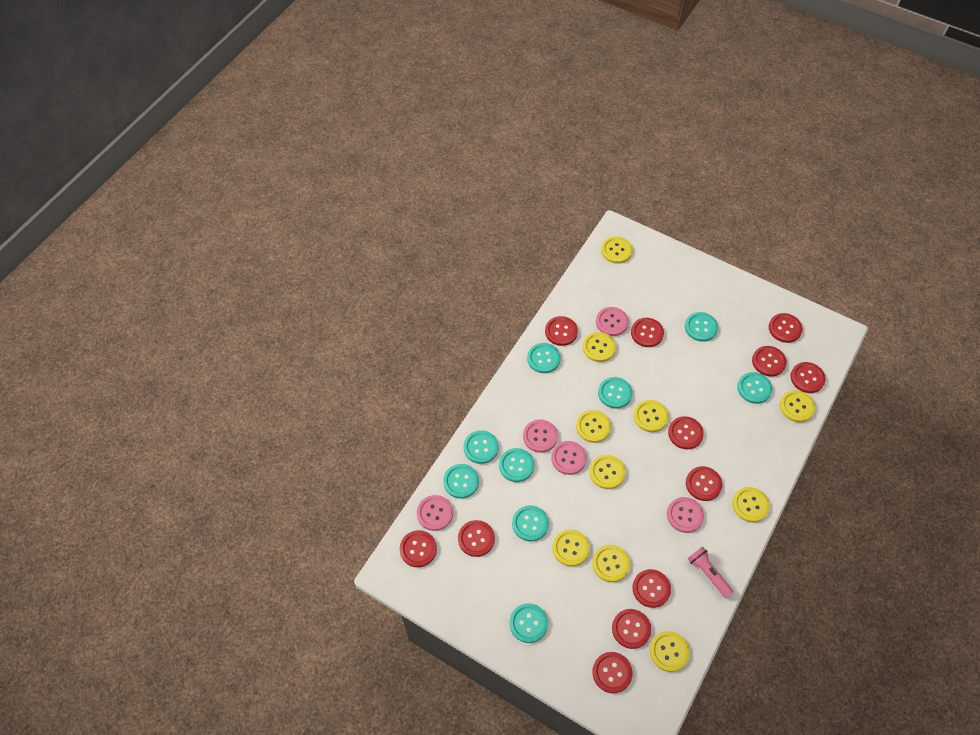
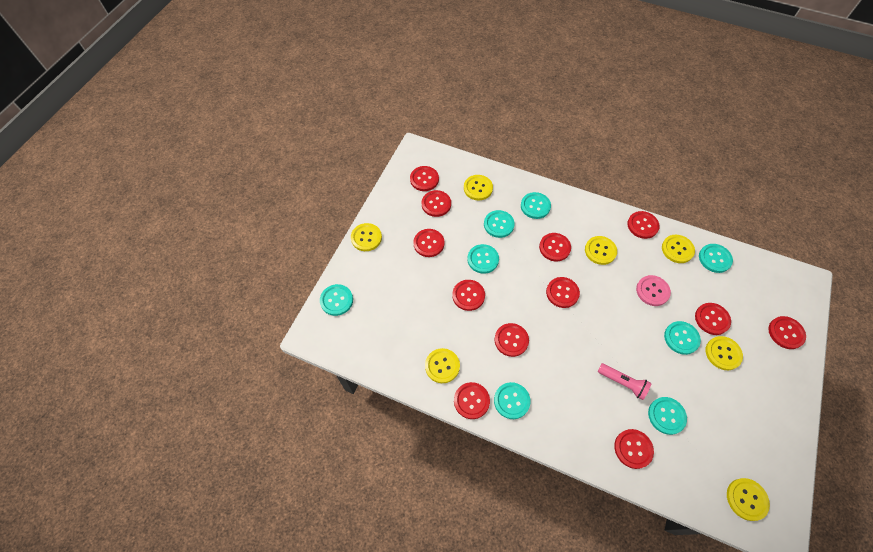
pink button: 5 -> 1
turquoise button: 9 -> 8
yellow button: 10 -> 7

